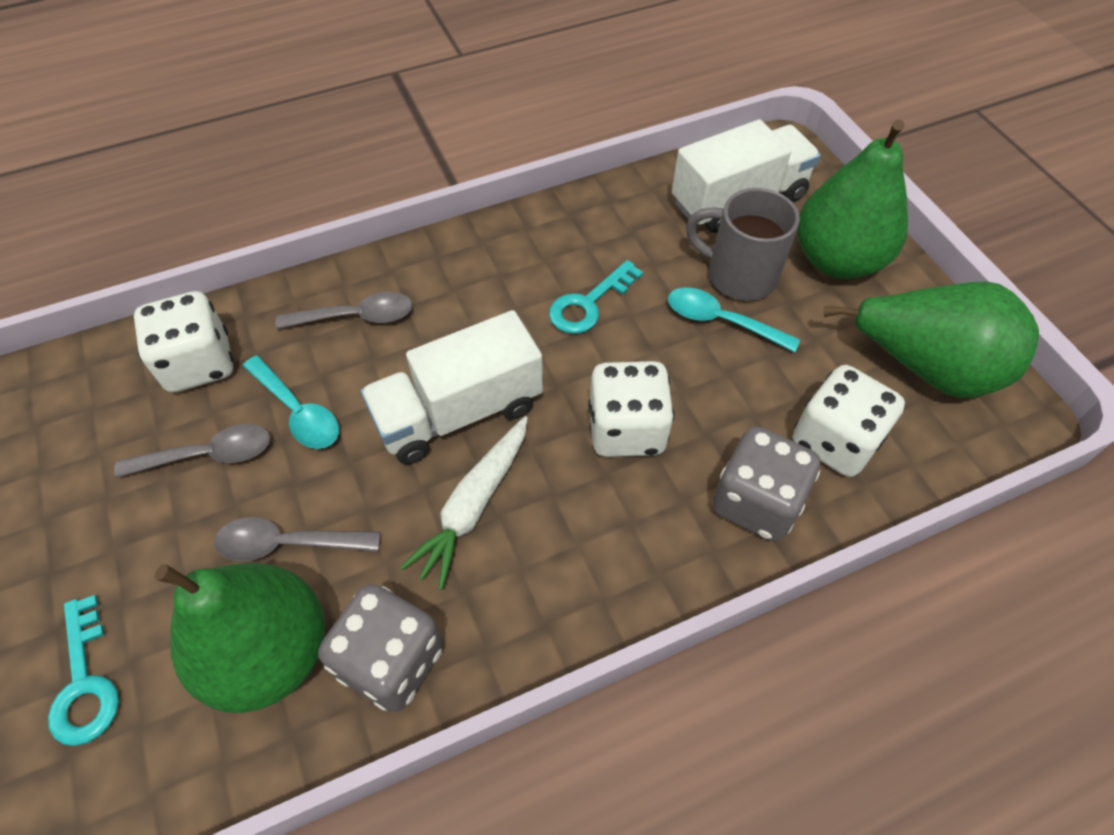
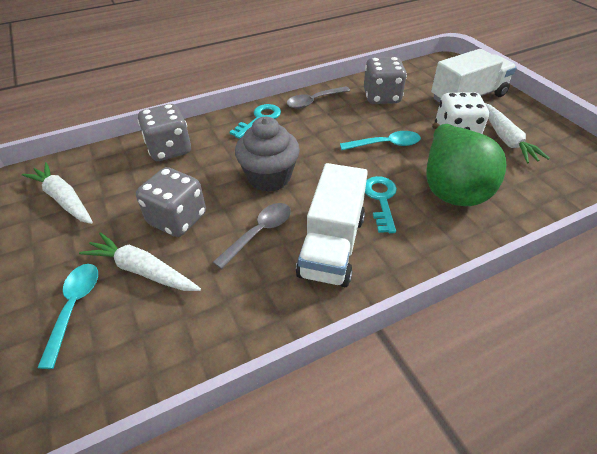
green pear: 3 -> 1
grey cupcake: 0 -> 1
grey dice: 2 -> 3
grey mug: 1 -> 0
grey spoon: 3 -> 2
white carrot: 1 -> 3
white dice: 3 -> 1

